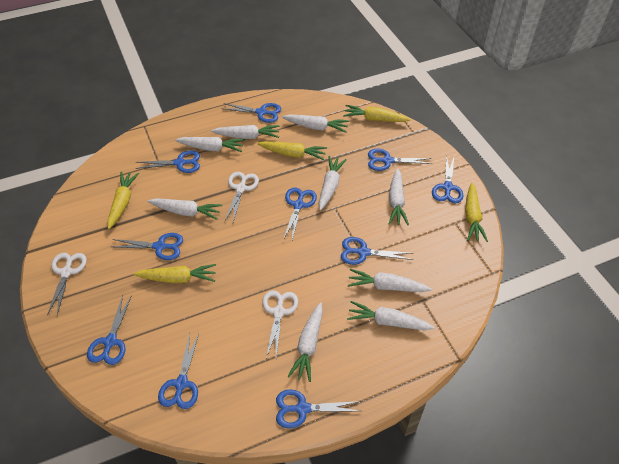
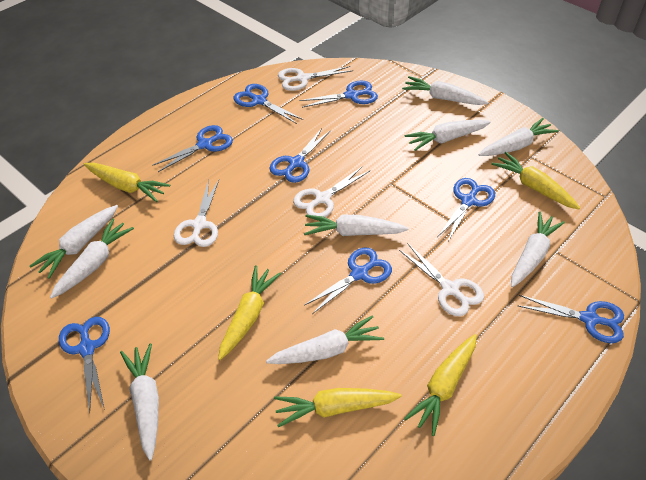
blue scissors: 10 -> 8
white scissors: 3 -> 4

